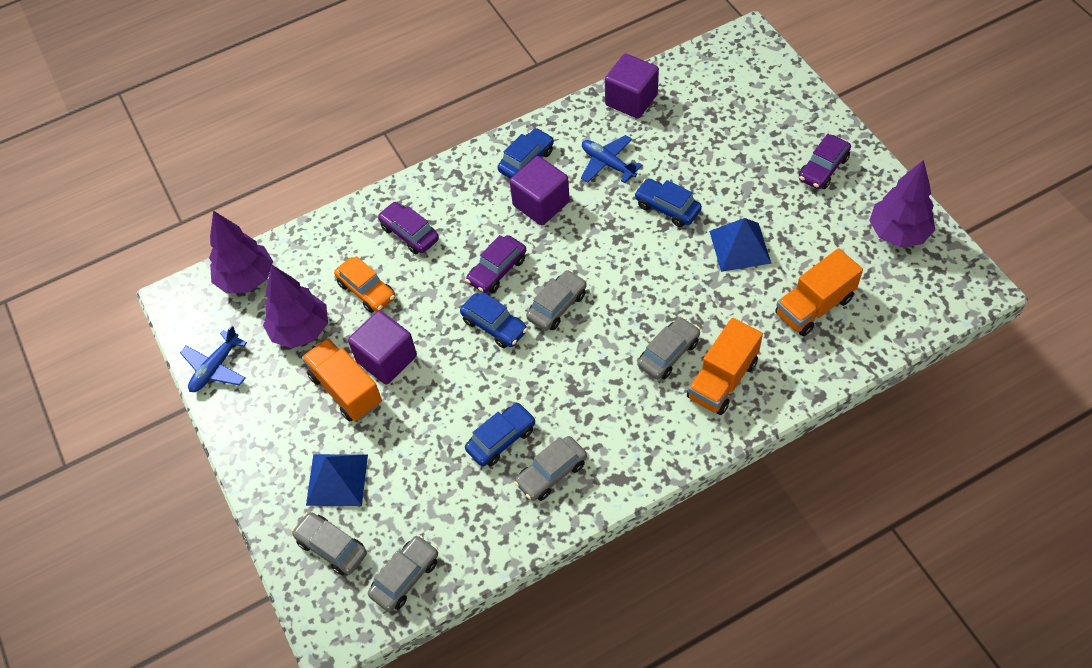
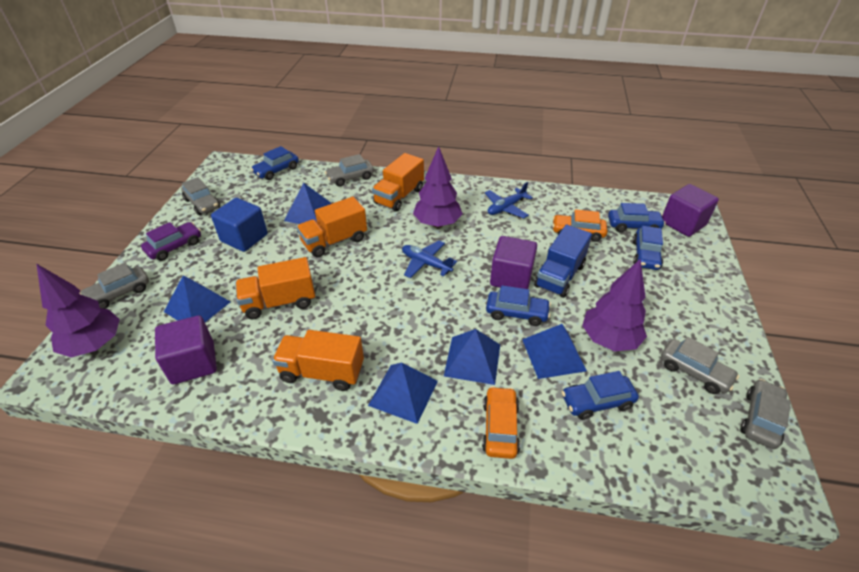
blue car: 4 -> 5
blue cube: 0 -> 1
blue pyramid: 2 -> 5
blue truck: 0 -> 1
orange car: 1 -> 2
orange truck: 3 -> 4
purple car: 3 -> 1

